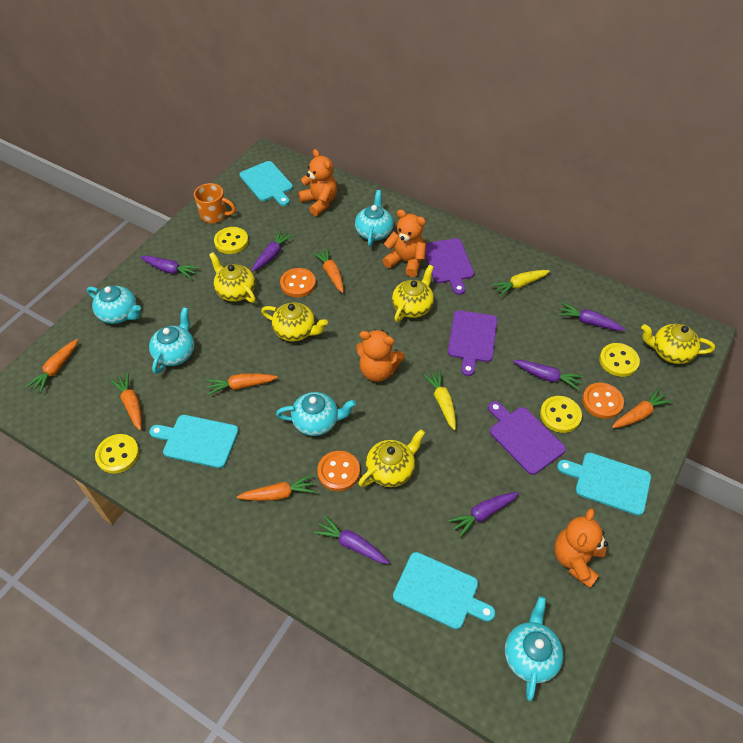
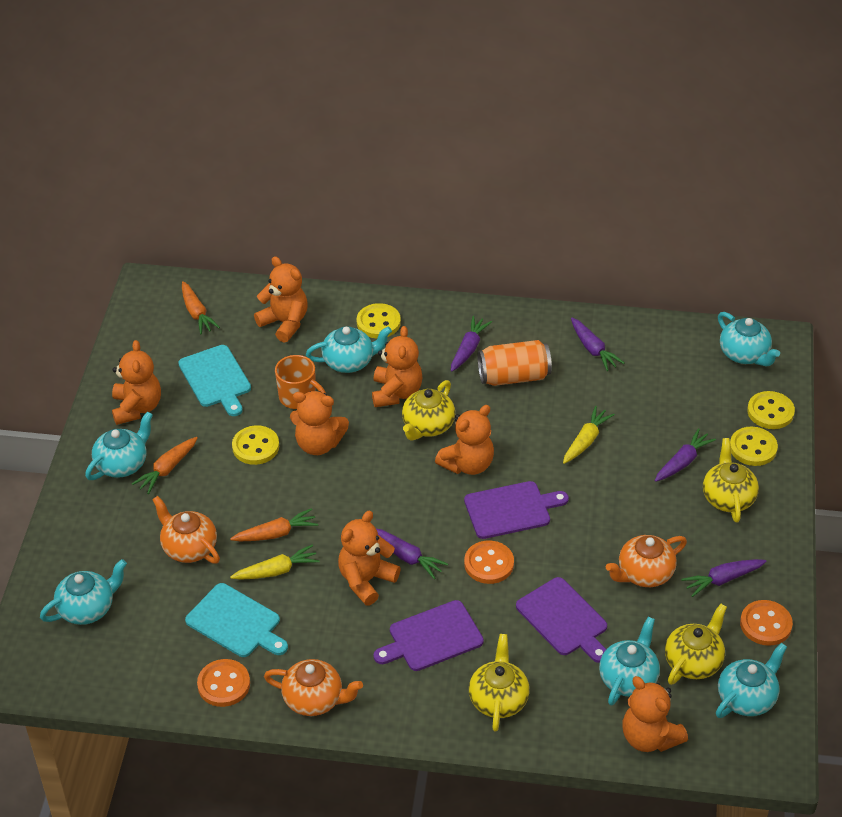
orange can: 0 -> 1
orange carrot: 6 -> 3
orange teapot: 0 -> 3
orange teddy bear: 4 -> 7
purple carrot: 6 -> 5
turquoise cutting board: 4 -> 2
turquoise teapot: 5 -> 6
yellow teapot: 5 -> 4

